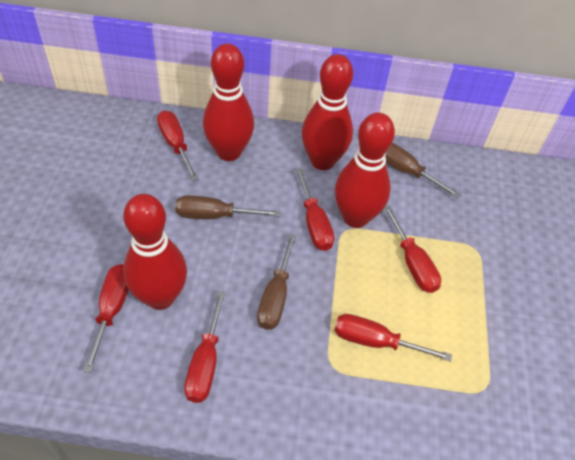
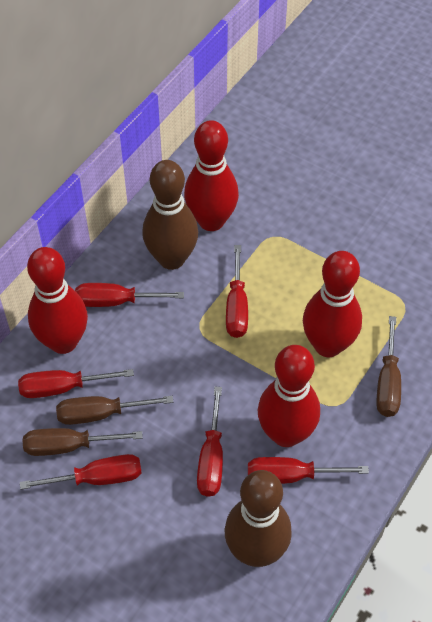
brown bowling pin: 0 -> 2

